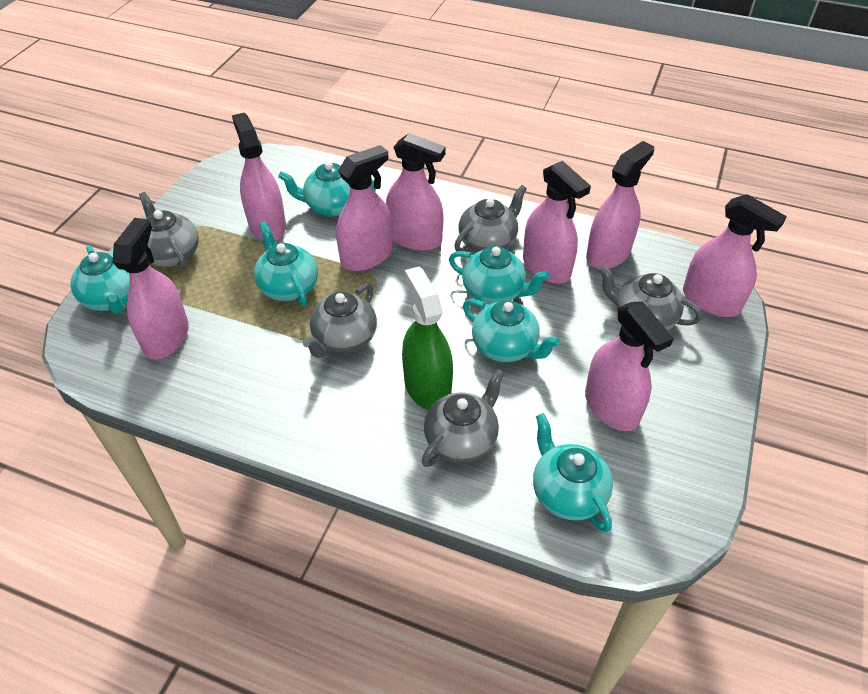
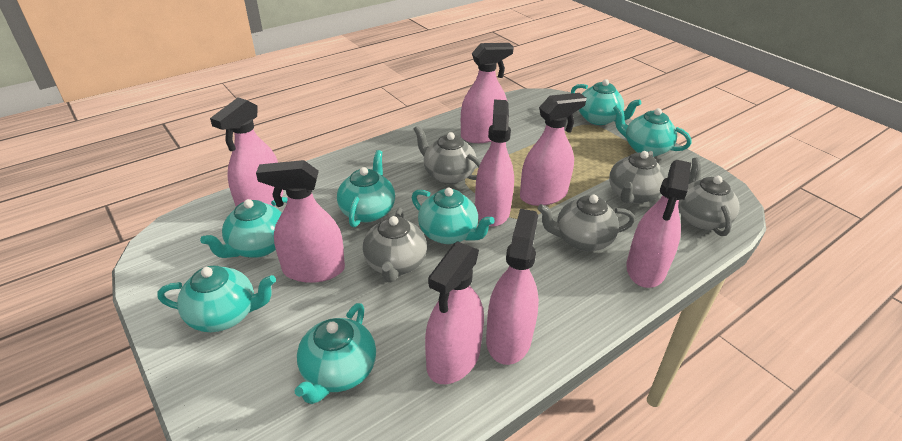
green spray bottle: 1 -> 0
turquoise teapot: 6 -> 7

